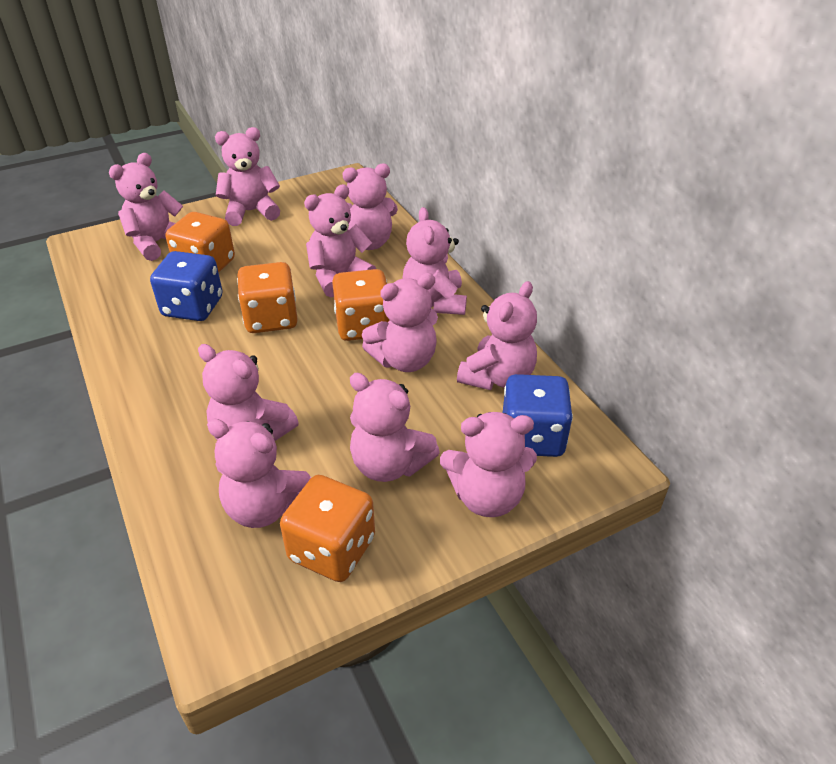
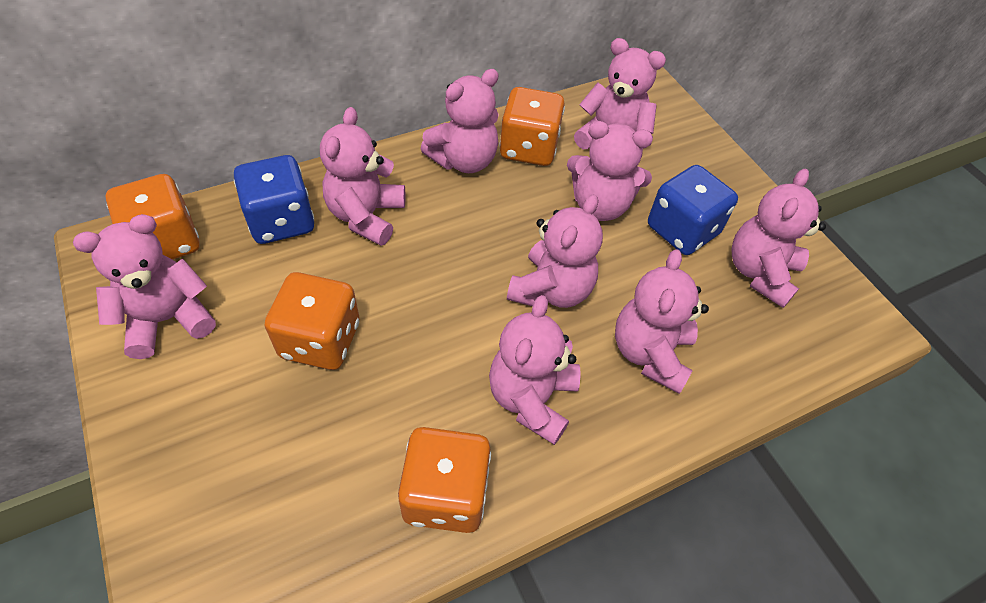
pink teddy bear: 11 -> 9

